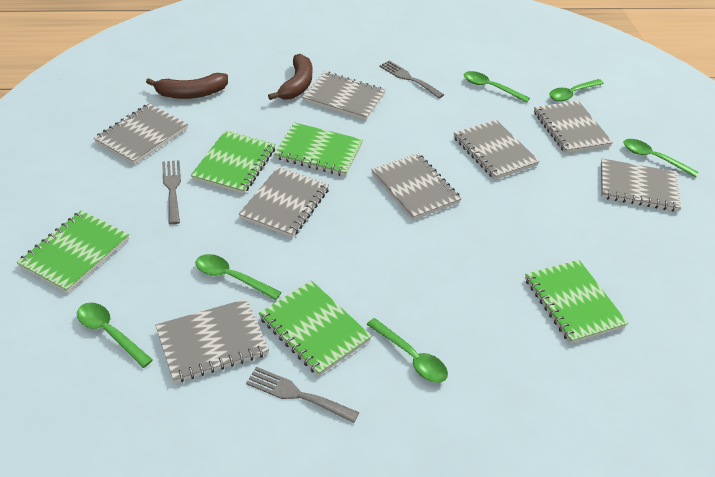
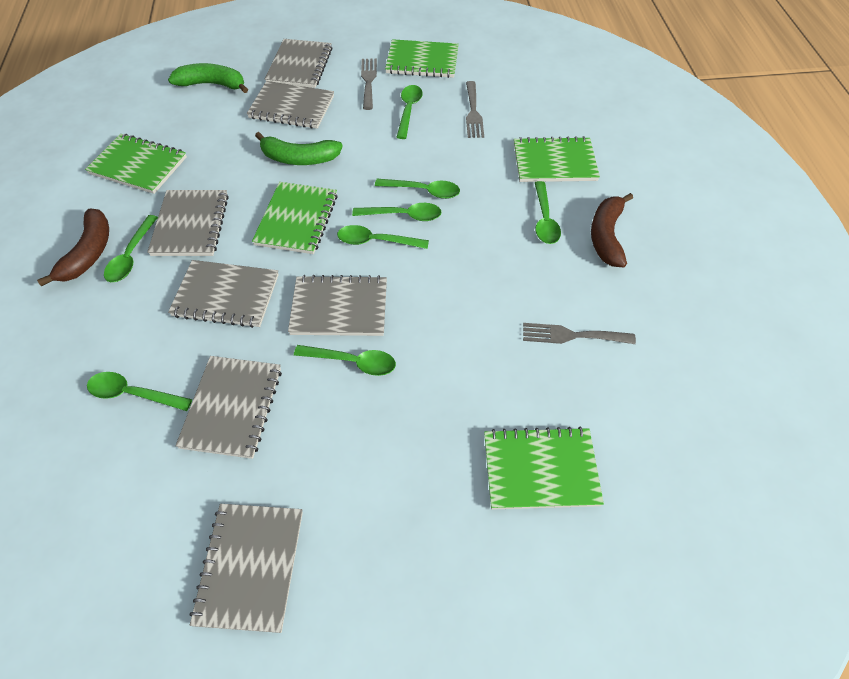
green banana: 0 -> 2
green spoon: 6 -> 8
grey notebook: 8 -> 7

